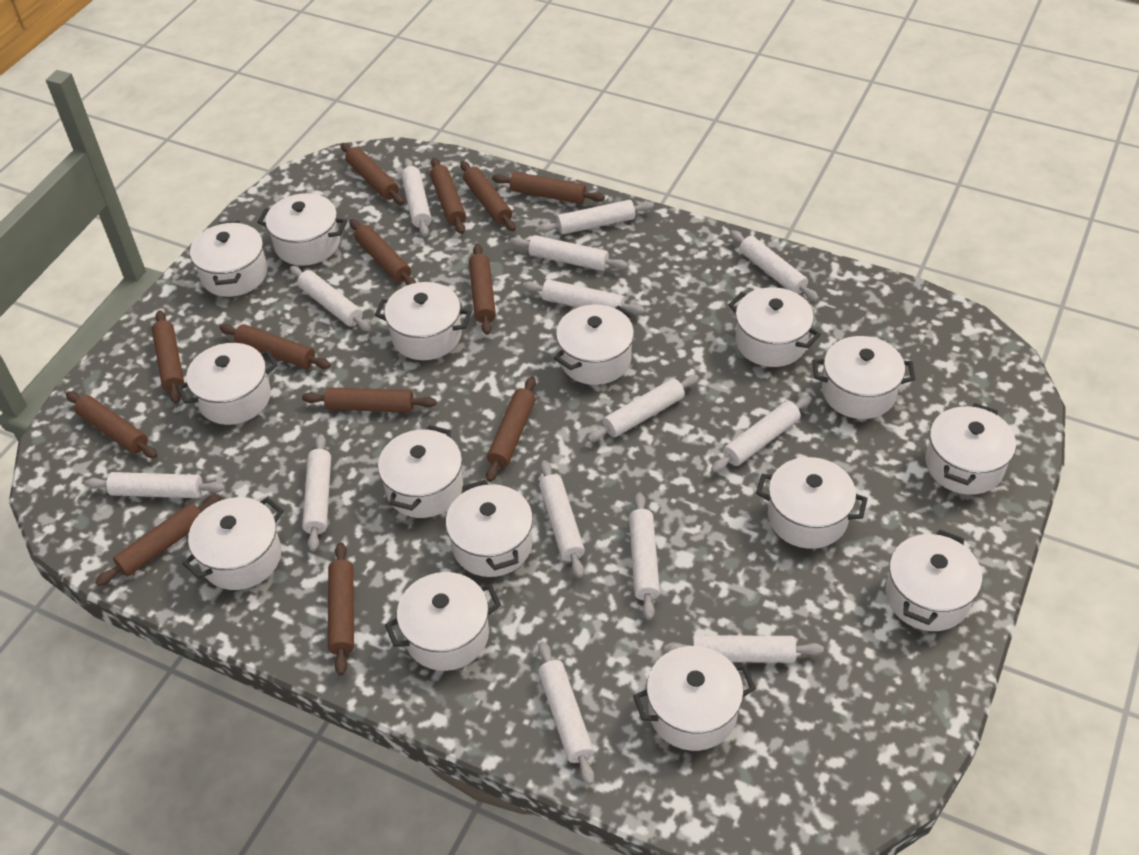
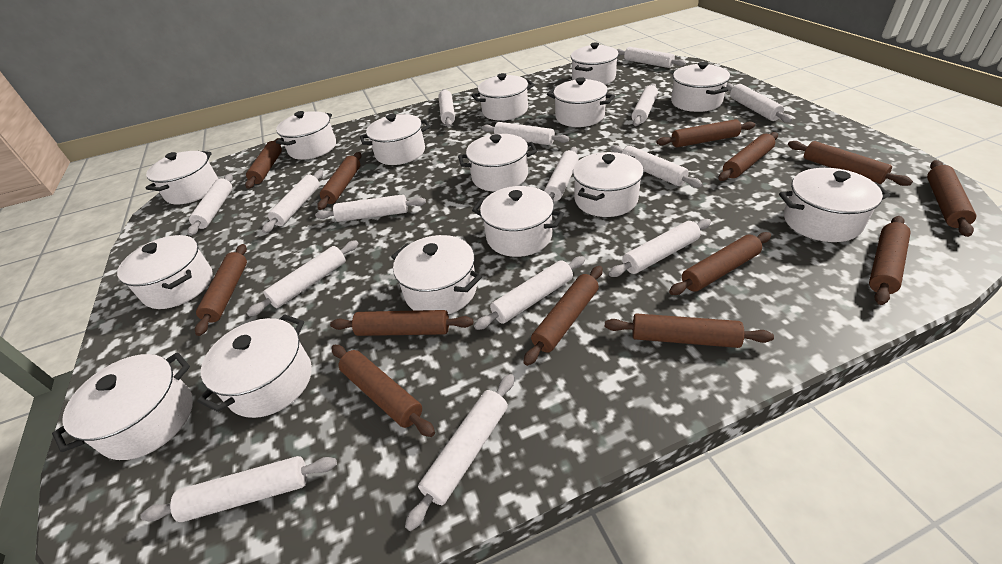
white rolling pin: 14 -> 15

